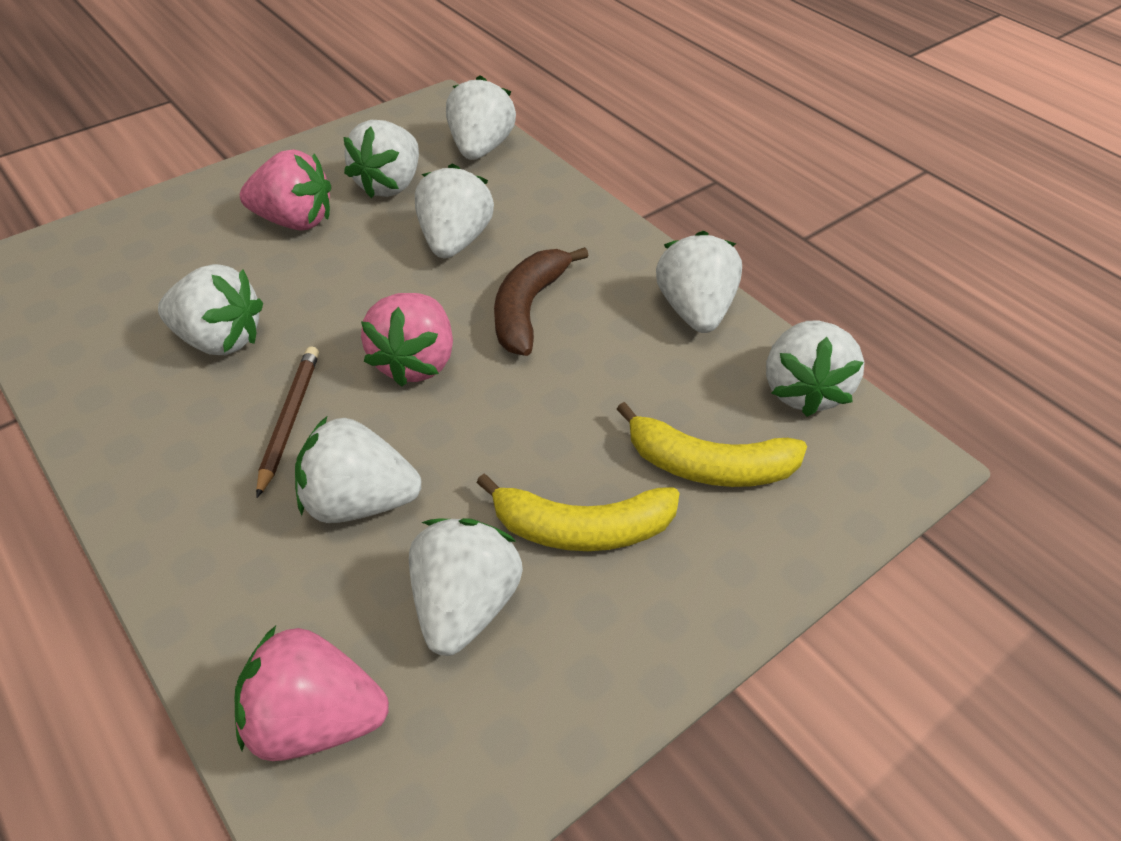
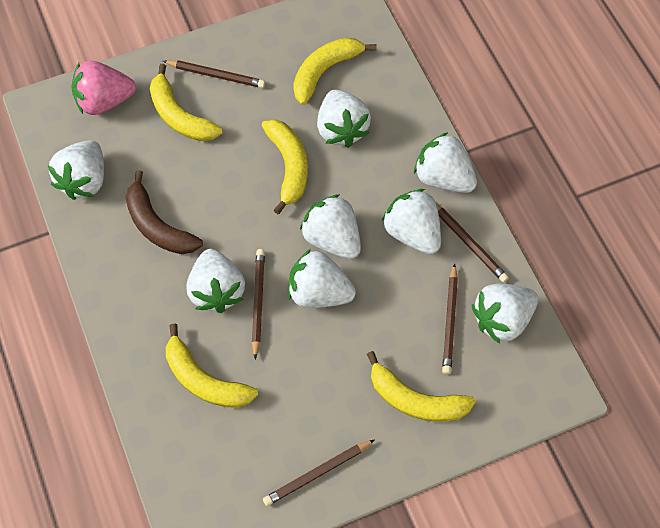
brown pencil: 1 -> 5
pink strawberry: 3 -> 1
yellow banana: 2 -> 5

